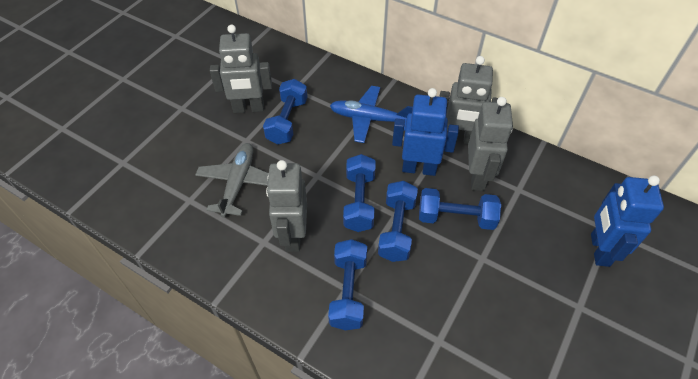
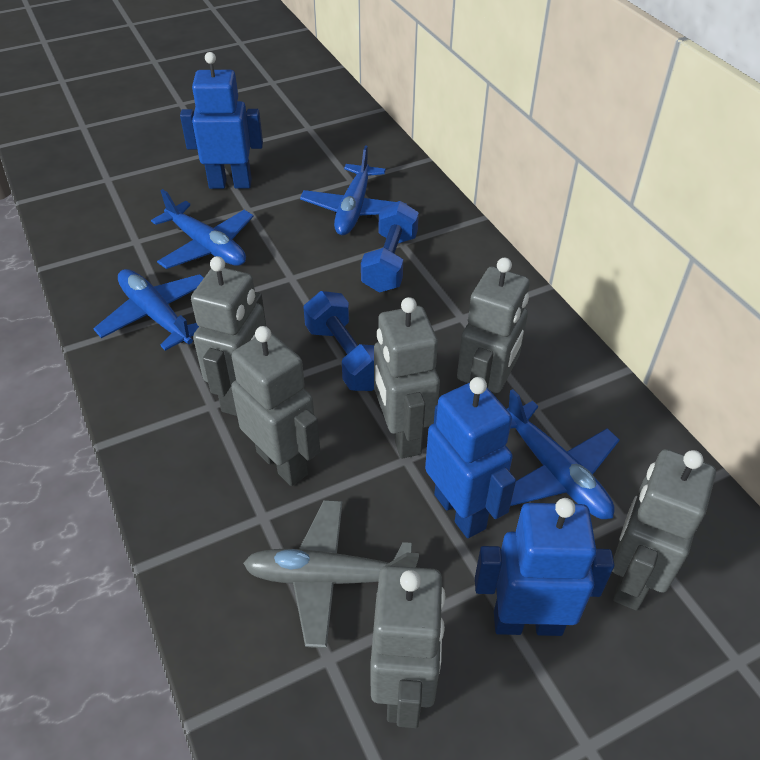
blue dumbbell: 5 -> 2
blue plane: 1 -> 4
blue robot: 2 -> 3
grey robot: 4 -> 6

